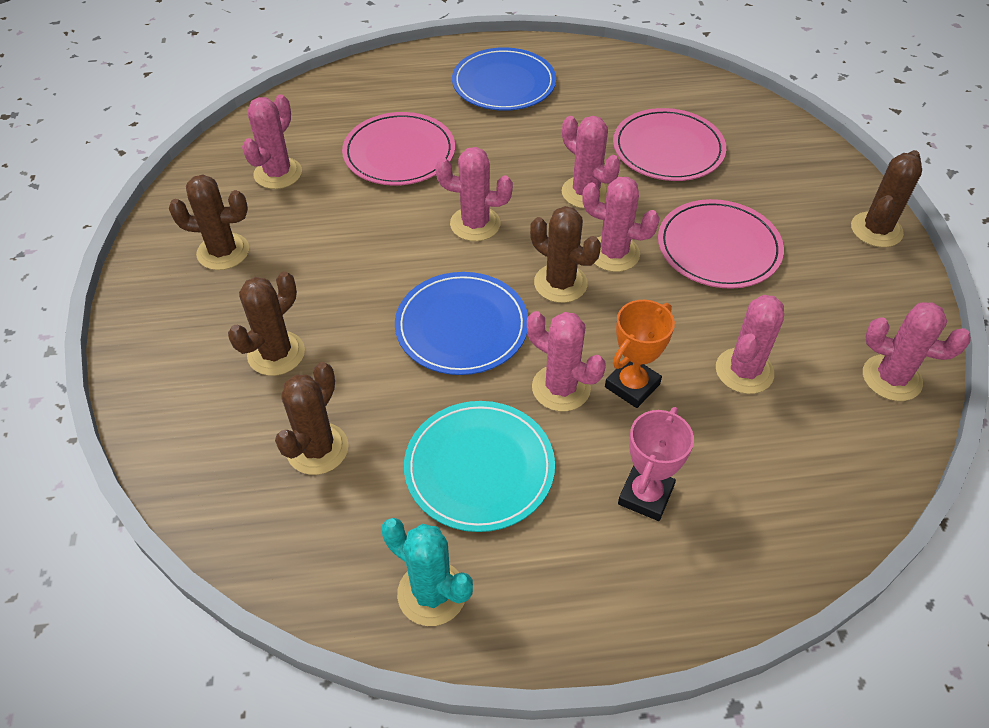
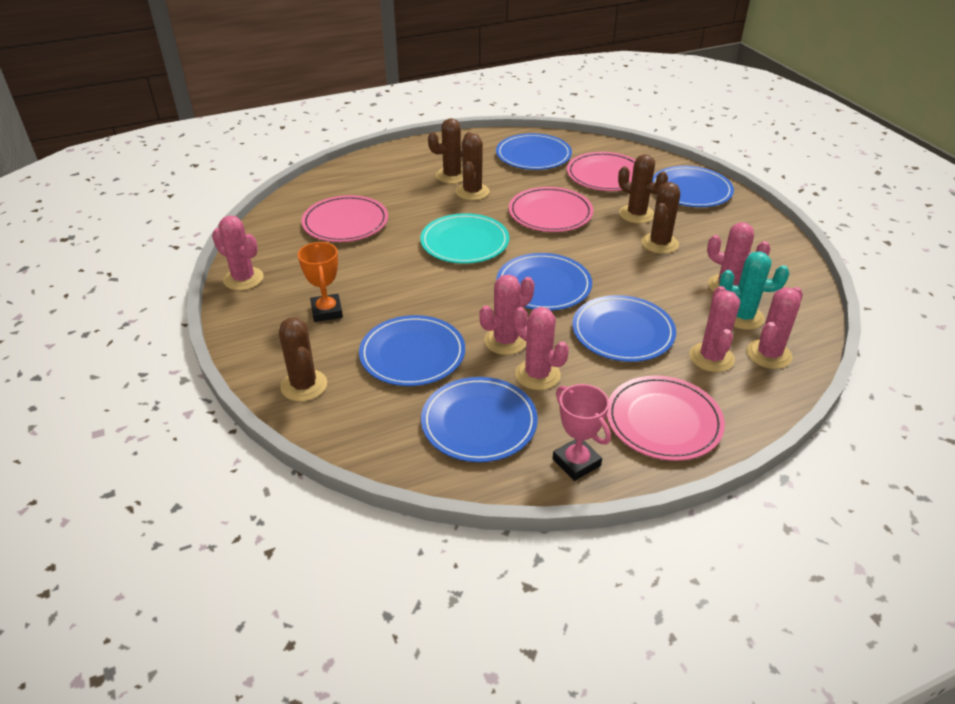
blue plate: 2 -> 6
pink cactus: 7 -> 6
pink plate: 3 -> 4

